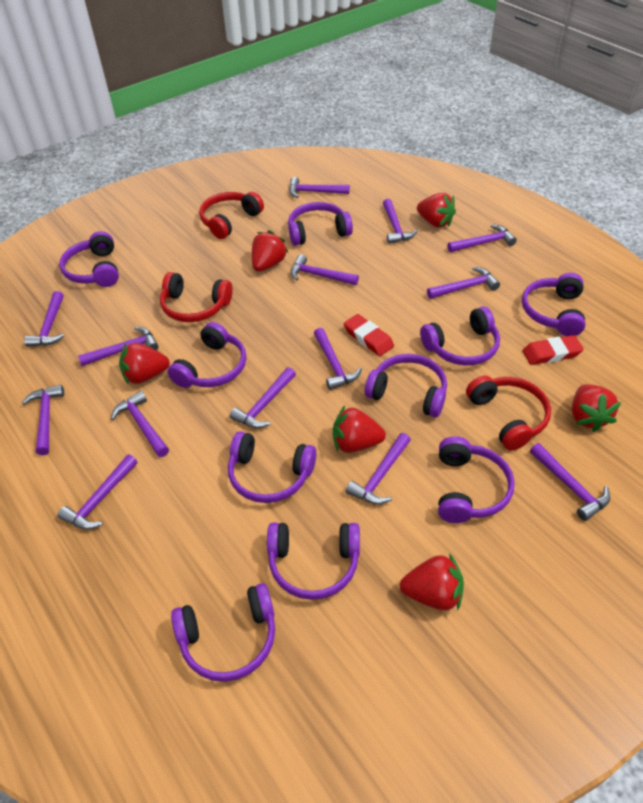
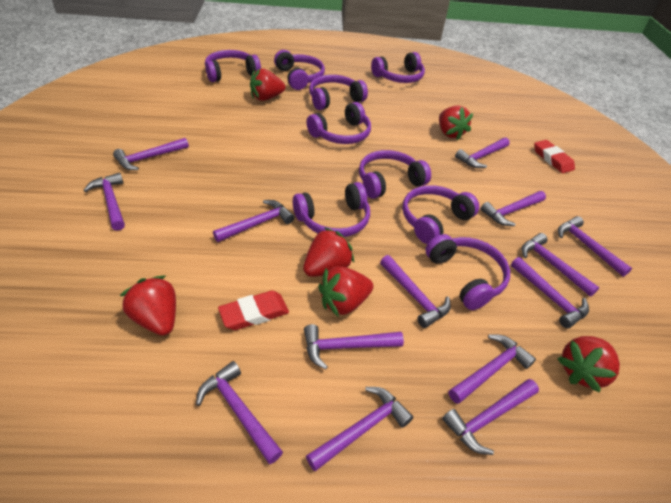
purple headphones: 10 -> 9
red headphones: 3 -> 0

